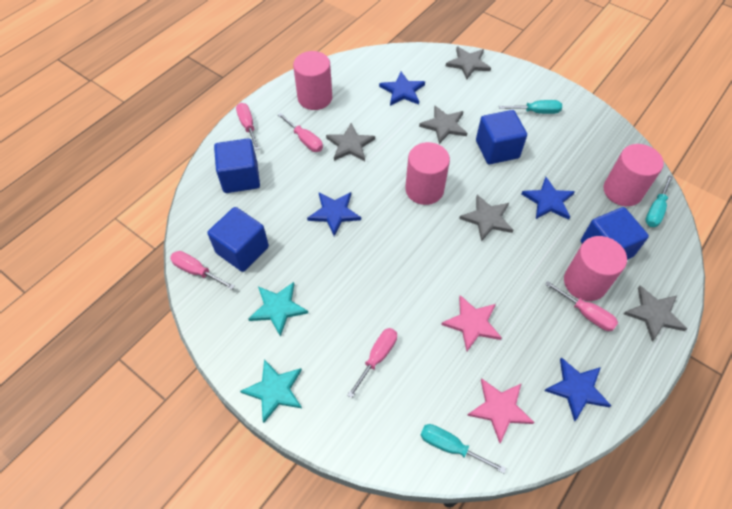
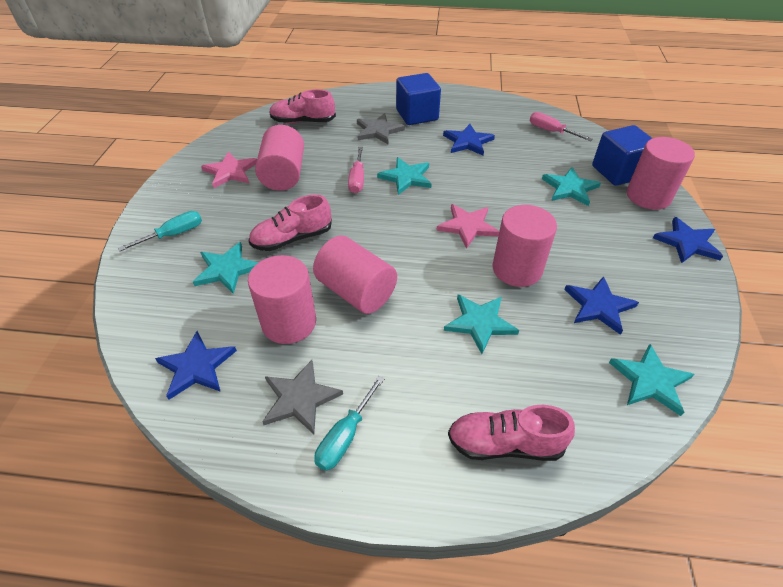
blue cube: 4 -> 2
grey star: 5 -> 2
pink cylinder: 4 -> 5
pink screwdriver: 5 -> 2
pink shoe: 0 -> 3
turquoise screwdriver: 3 -> 2
turquoise star: 2 -> 5

